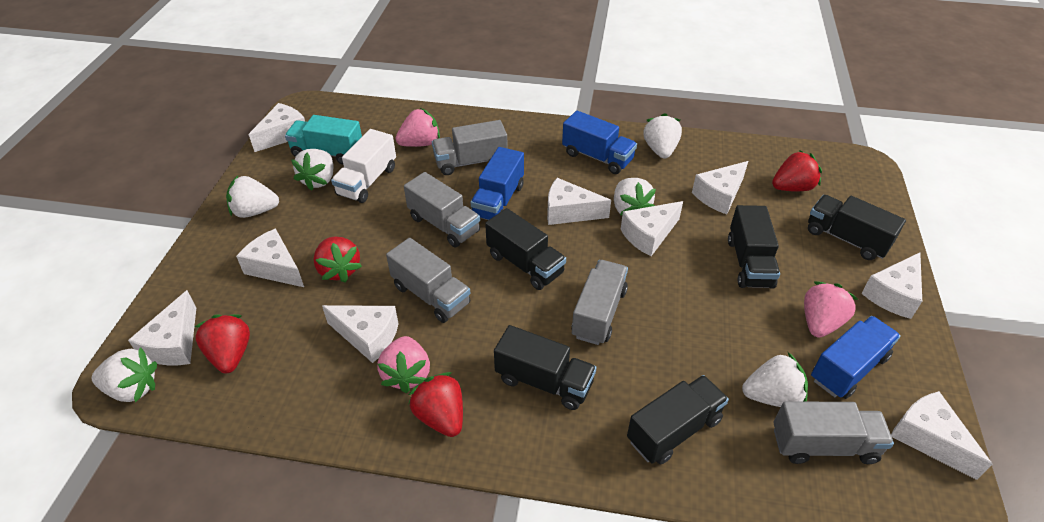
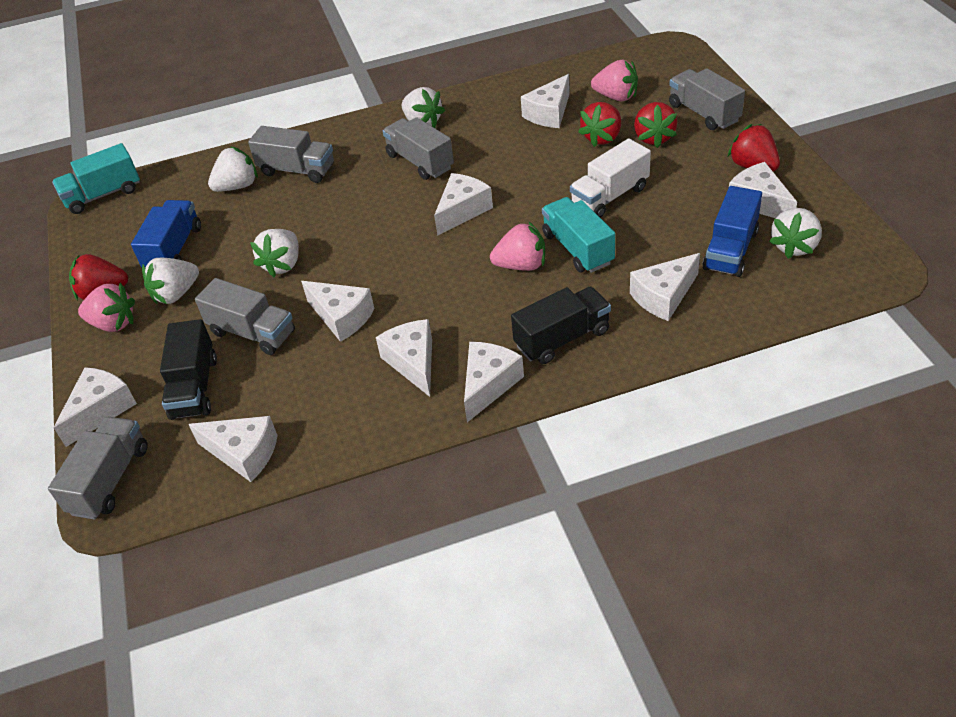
black truck: 5 -> 2
blue truck: 3 -> 2
turquoise truck: 1 -> 2
white strawberry: 6 -> 5

